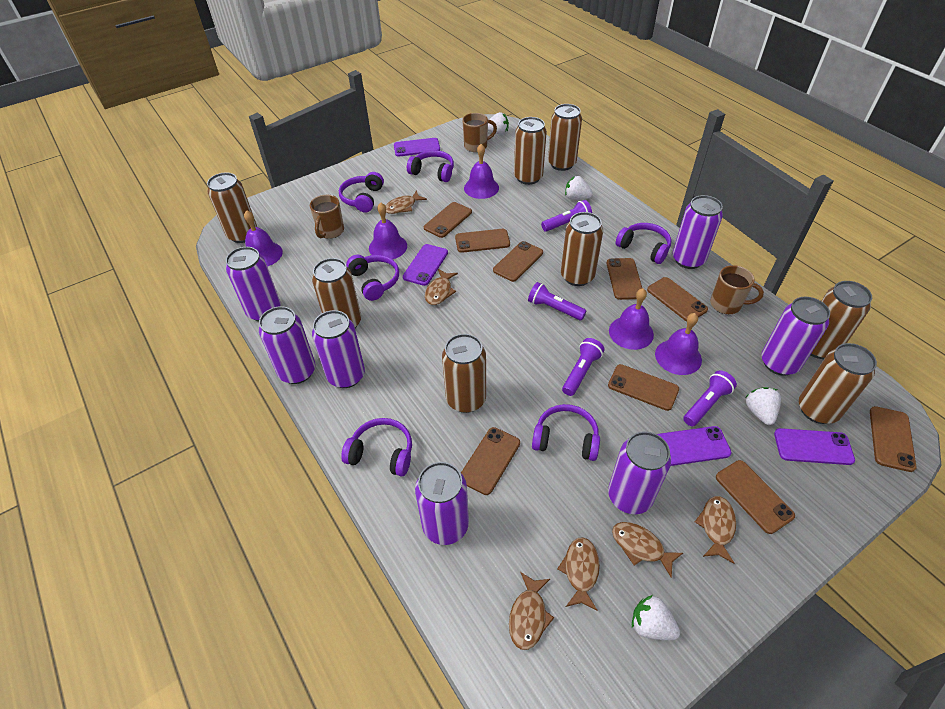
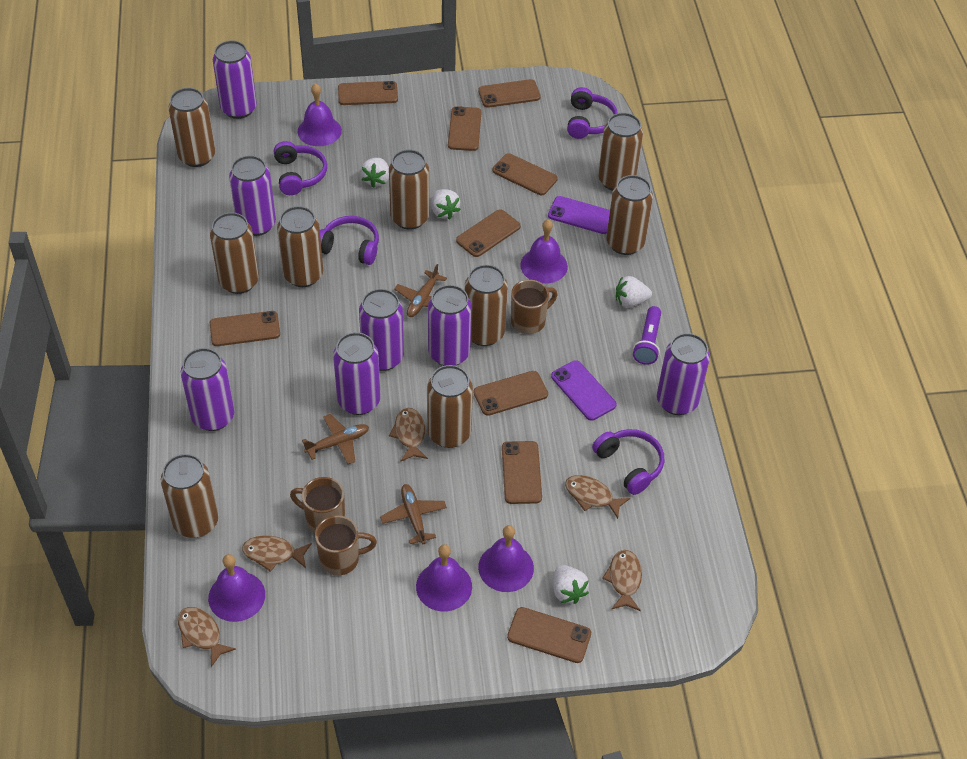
brown can: 8 -> 9
brown fish: 6 -> 5
brown plane: 0 -> 3
purple flashlight: 4 -> 1
purple headphones: 6 -> 4
purple phone: 4 -> 2

